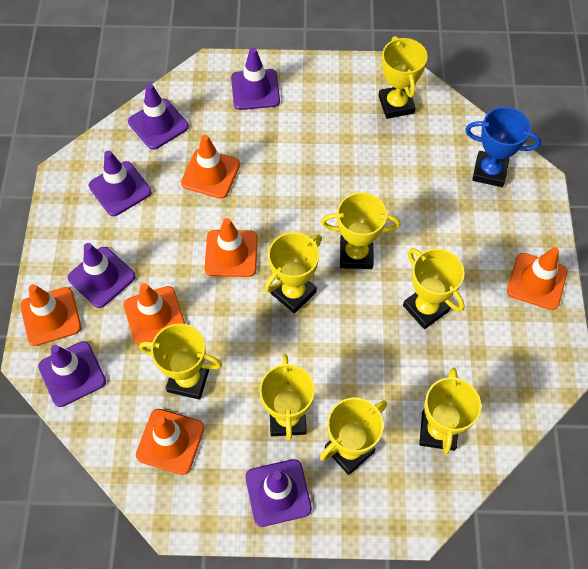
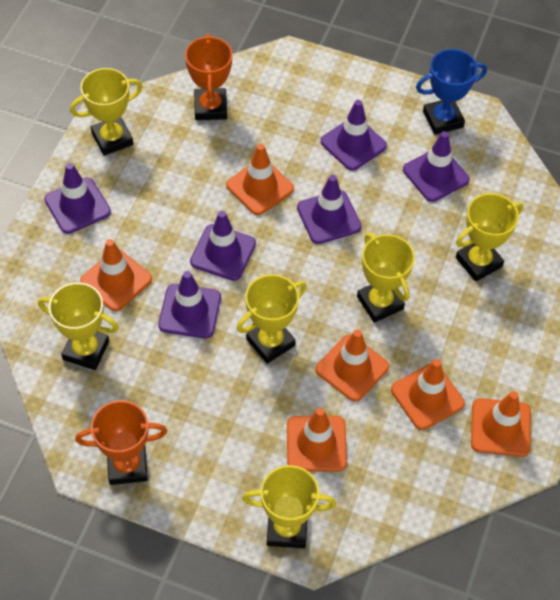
orange trophy: 0 -> 2
yellow trophy: 8 -> 6

